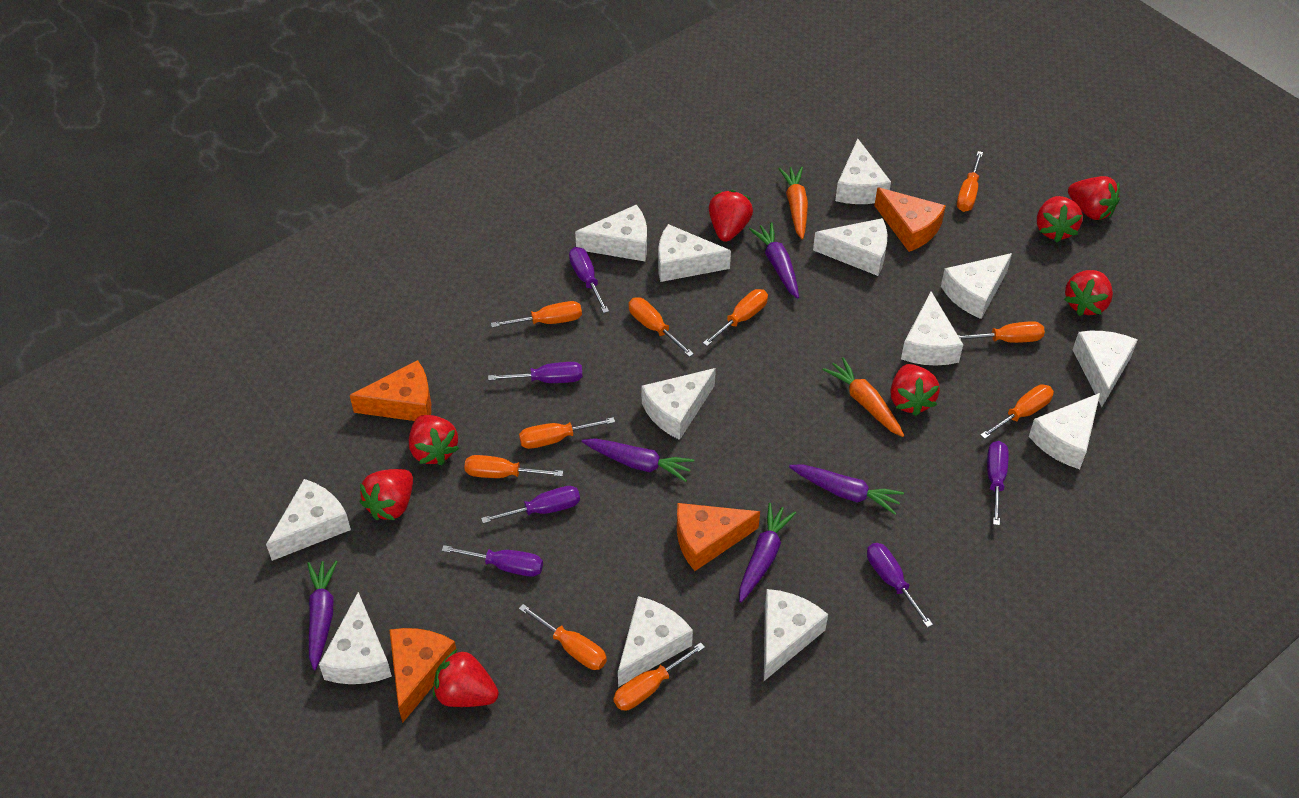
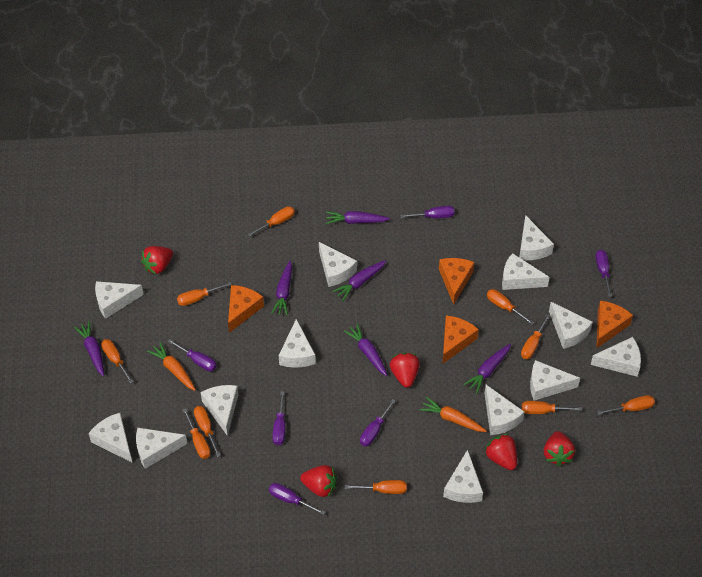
purple carrot: 5 -> 6
red strawberry: 8 -> 5

